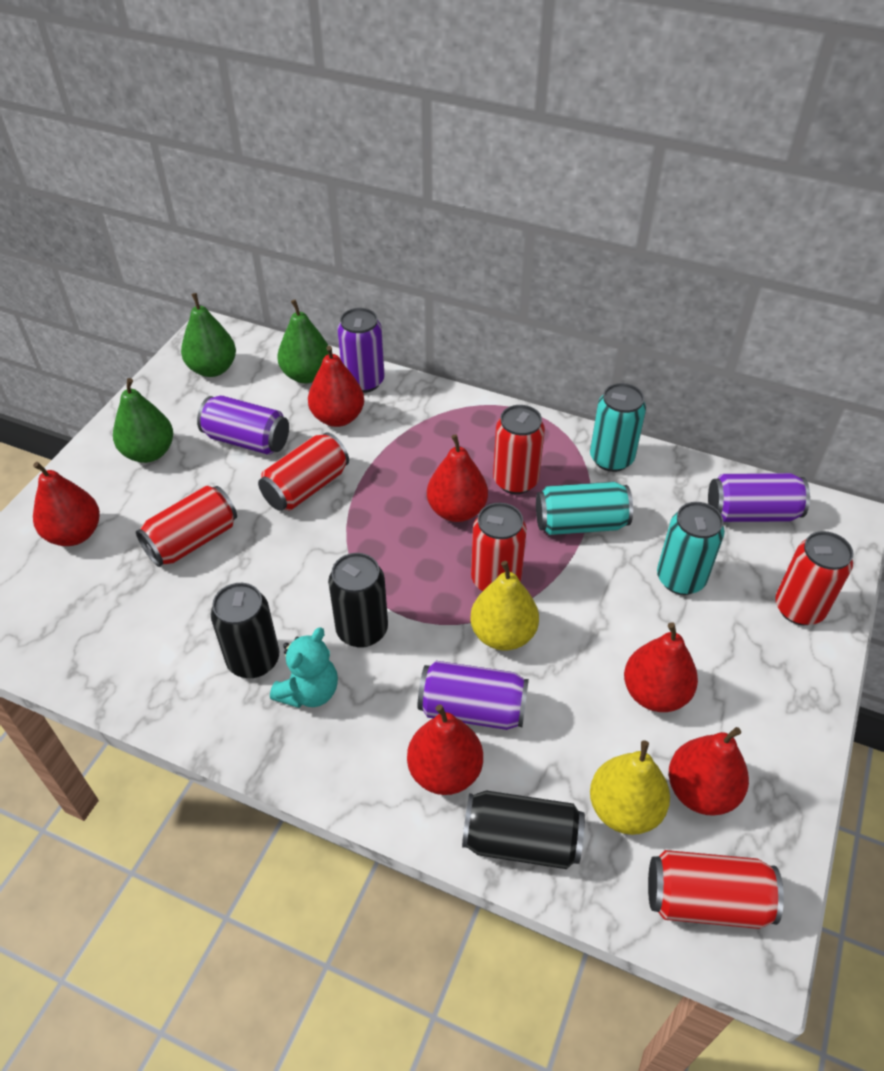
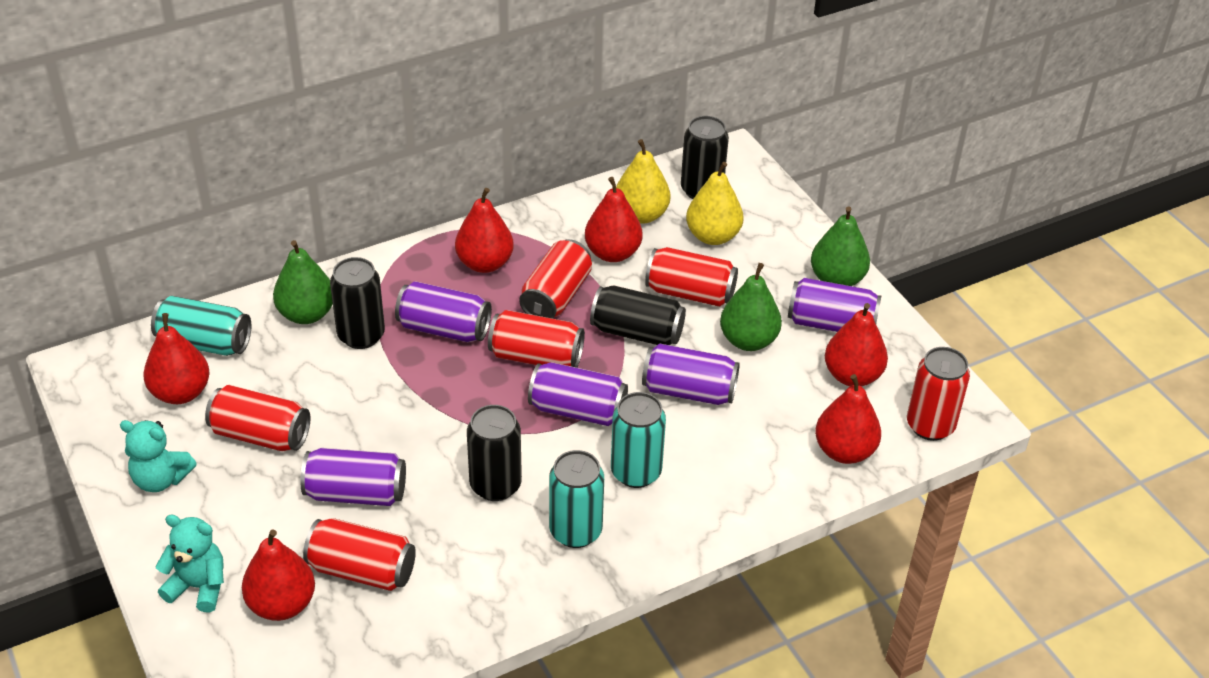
black can: 3 -> 4
purple can: 4 -> 5
turquoise teddy bear: 1 -> 2

